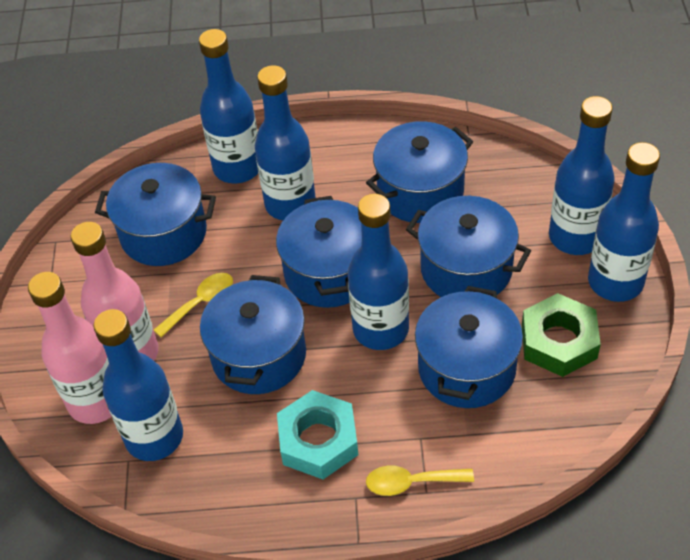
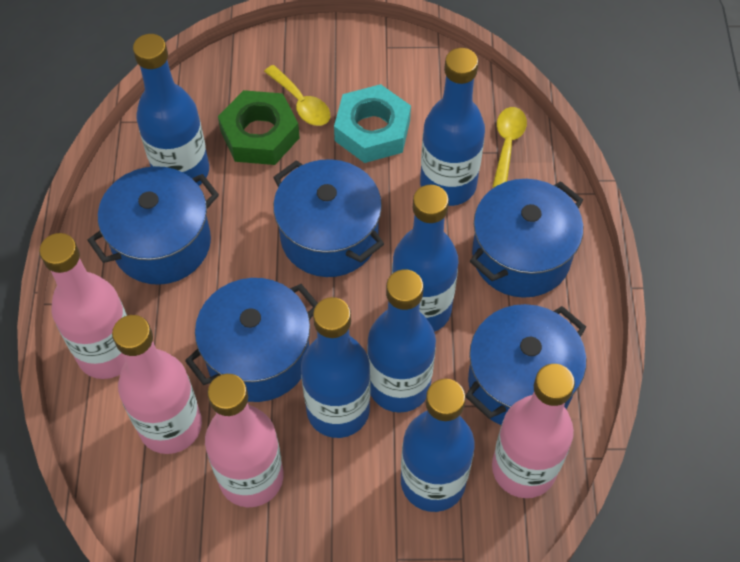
blue pot: 6 -> 5
pink bottle: 2 -> 4

